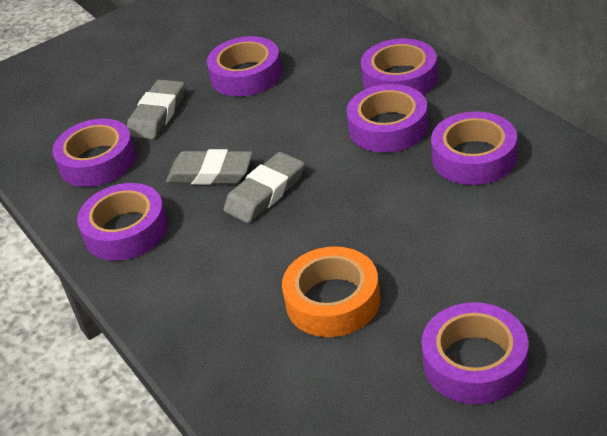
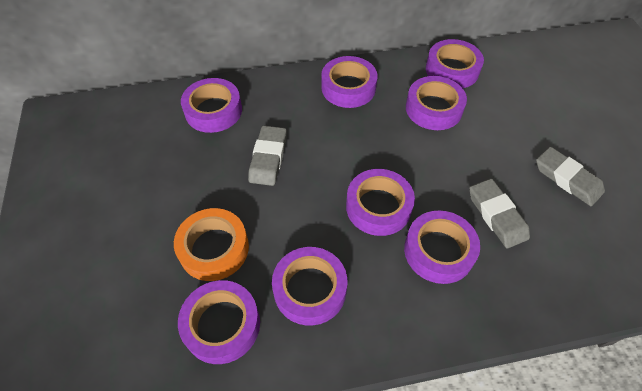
purple tape: 7 -> 8

